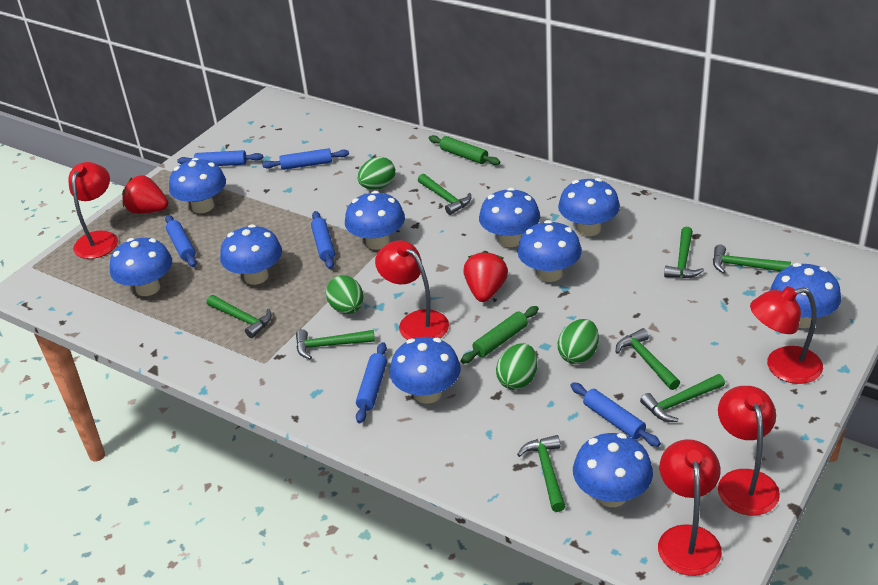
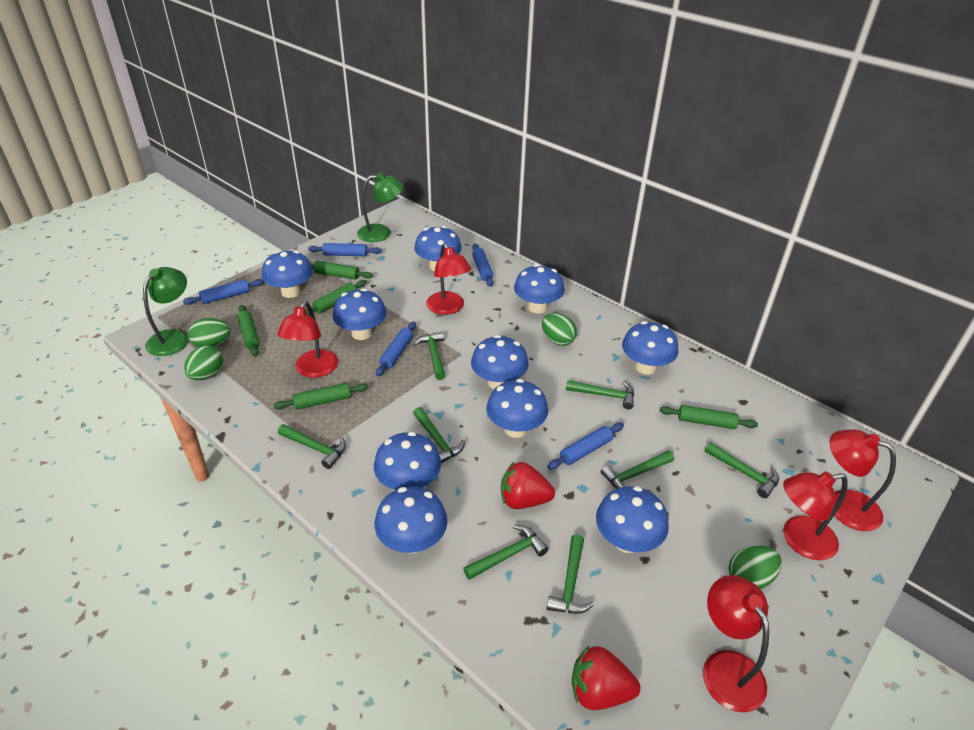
blue rolling pin: 6 -> 5
green lamp: 0 -> 2
green rolling pin: 2 -> 5

